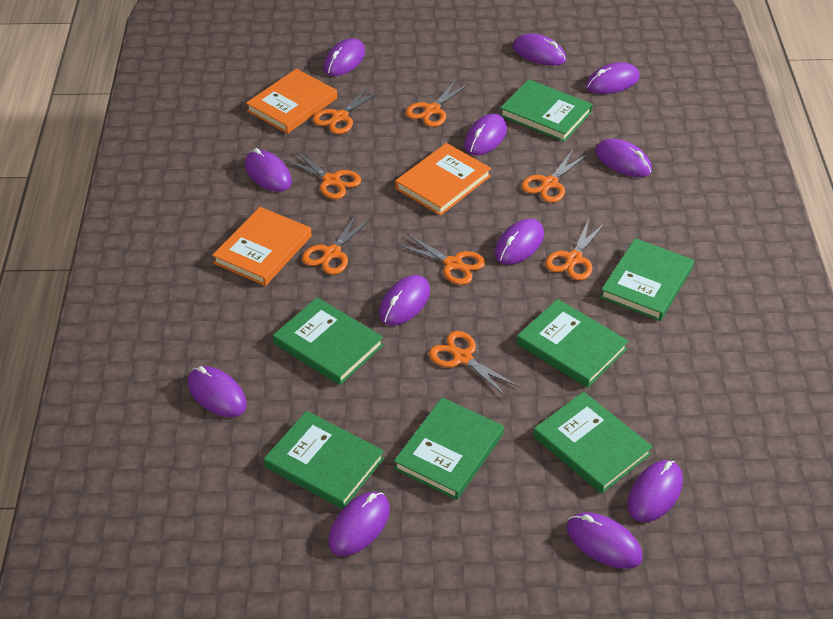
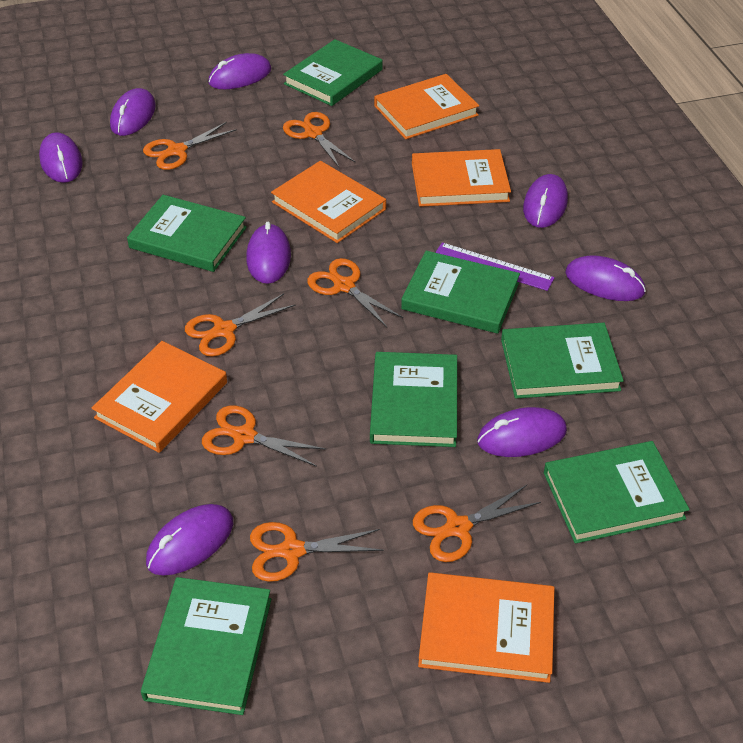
orange book: 3 -> 5
orange scissors: 8 -> 7
purple mouse: 12 -> 8
purple ruler: 0 -> 1

